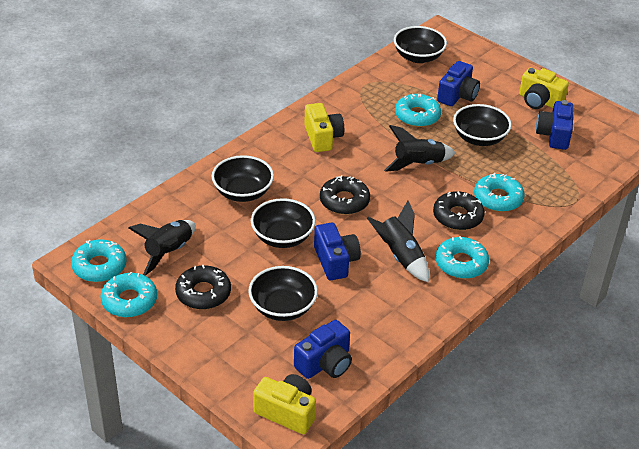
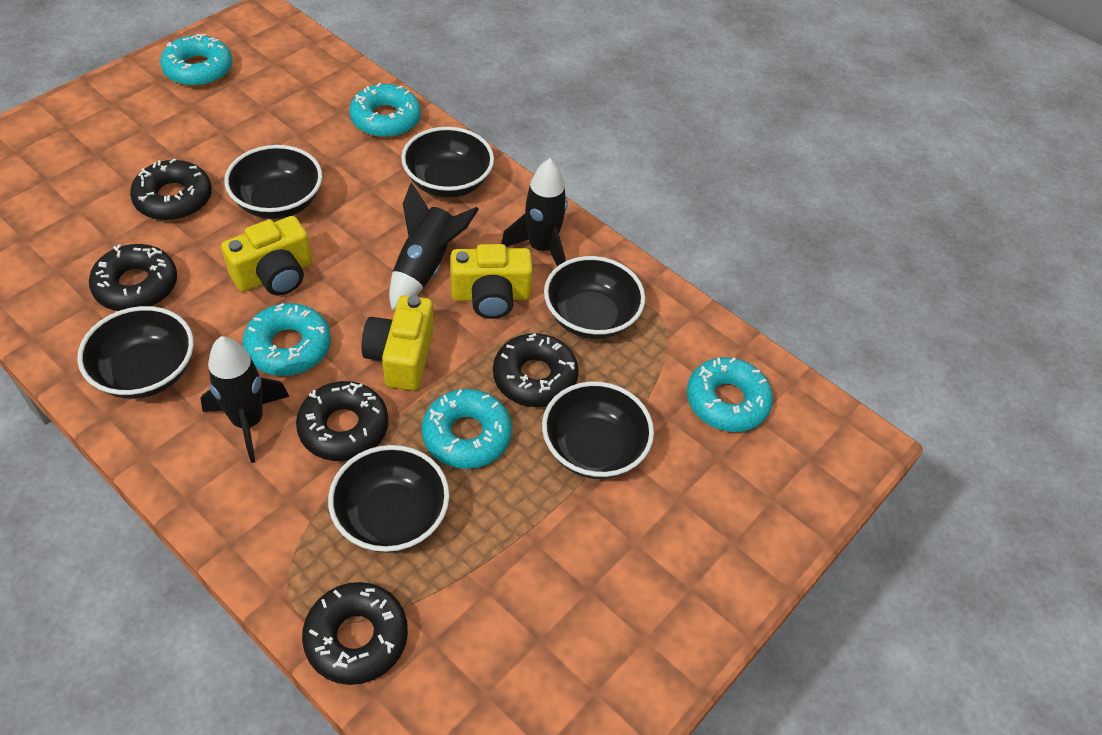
black bowl: 5 -> 6
black donut: 3 -> 5
blue camera: 4 -> 0

